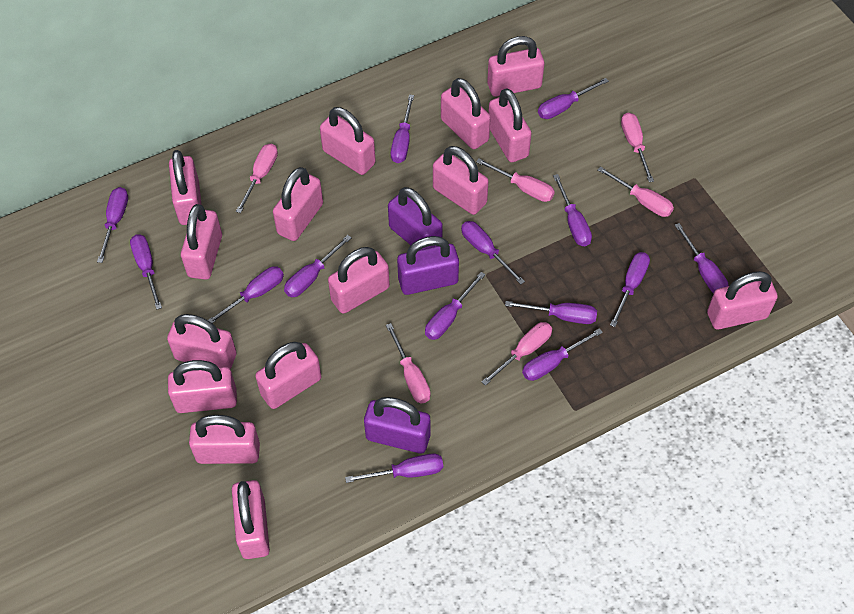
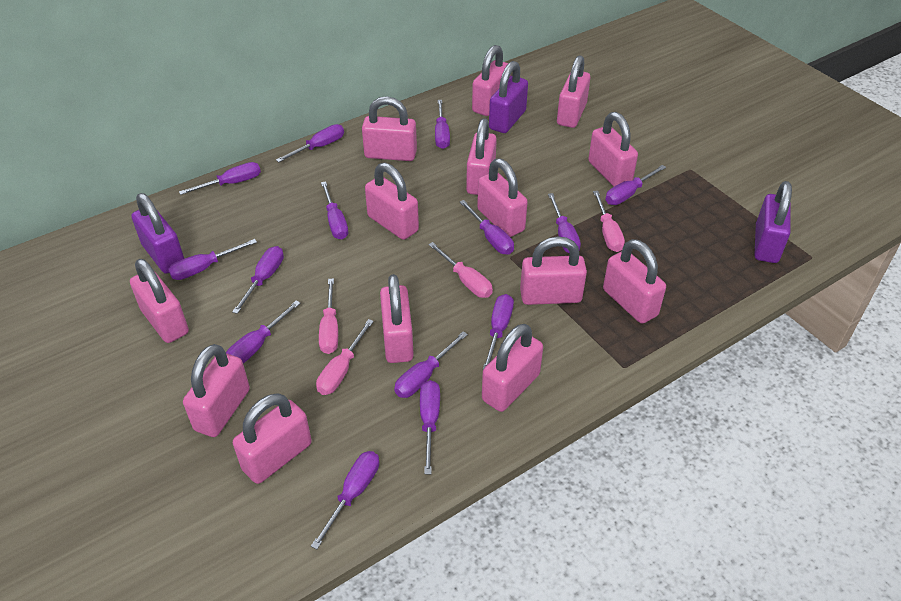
pink padlock: 15 -> 14
pink screwdriver: 6 -> 4

